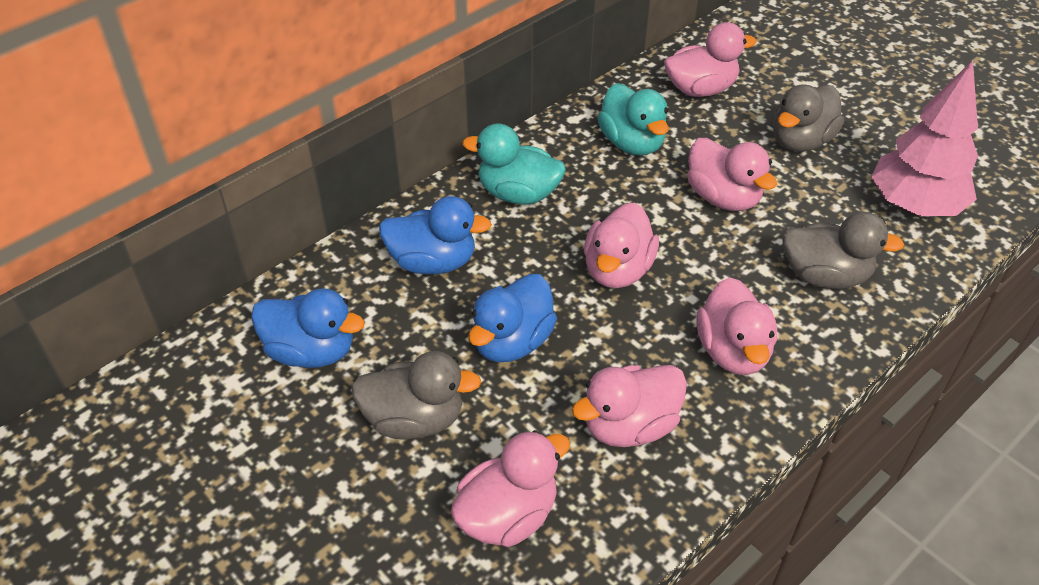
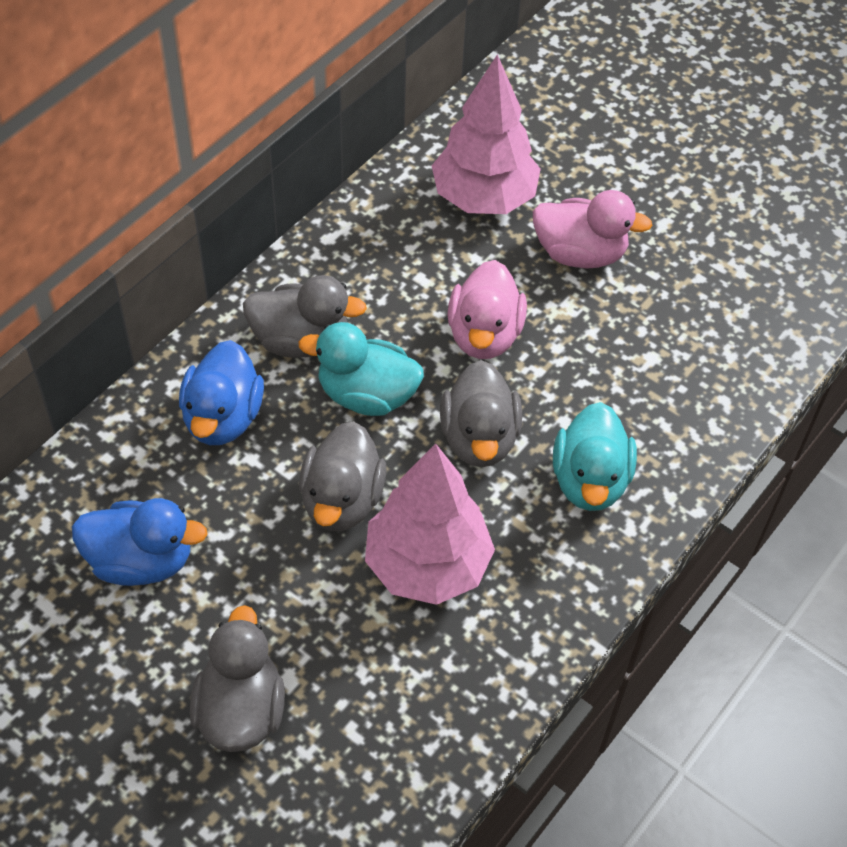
blue duck: 3 -> 2
grey duck: 3 -> 4
pink duck: 6 -> 2
pink tree: 1 -> 2

